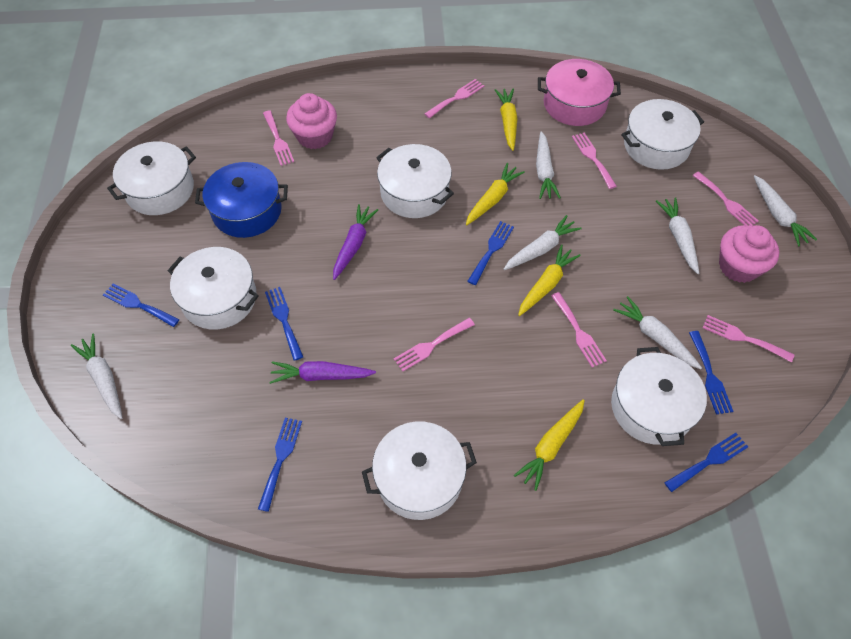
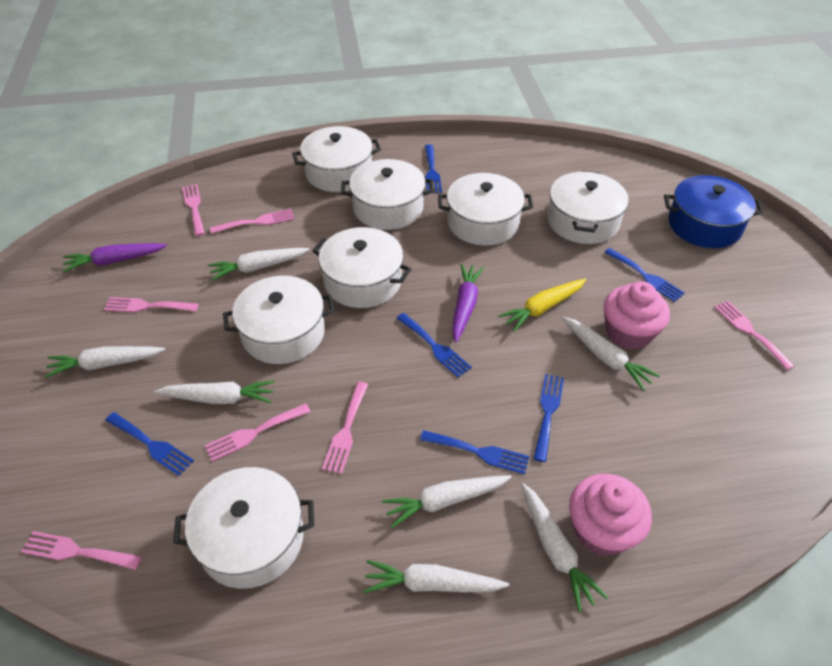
pink pot: 1 -> 0
white carrot: 6 -> 7
white pot: 6 -> 7
yellow carrot: 4 -> 1

